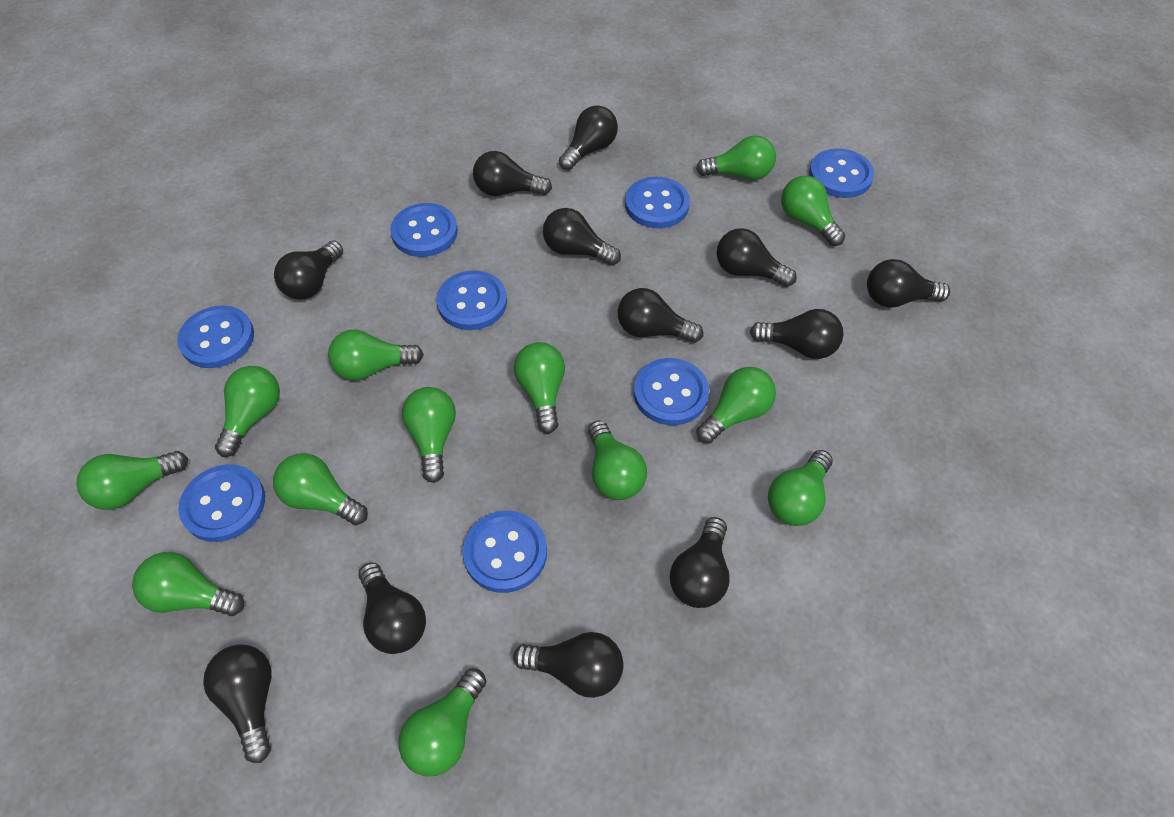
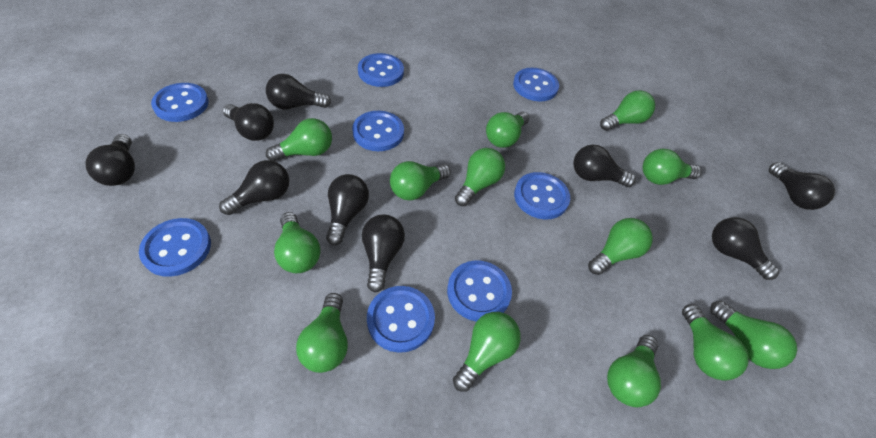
black light bulb: 12 -> 9

